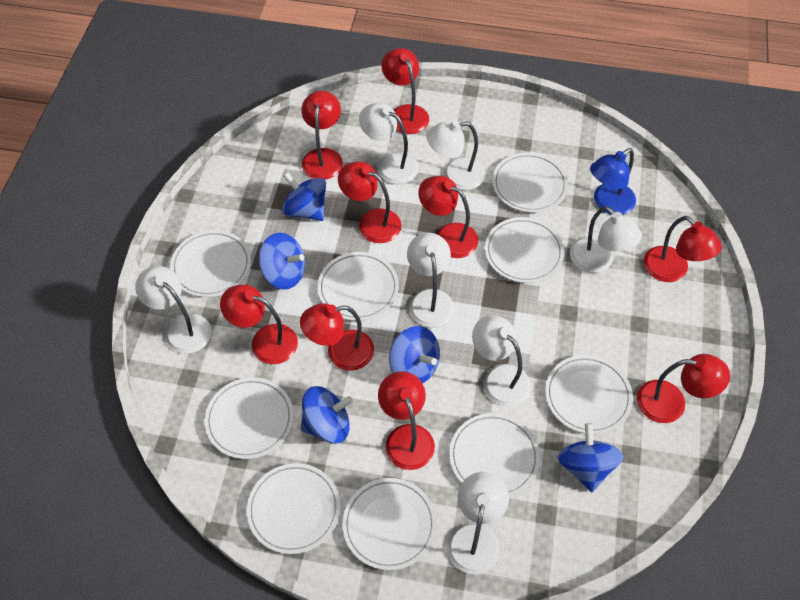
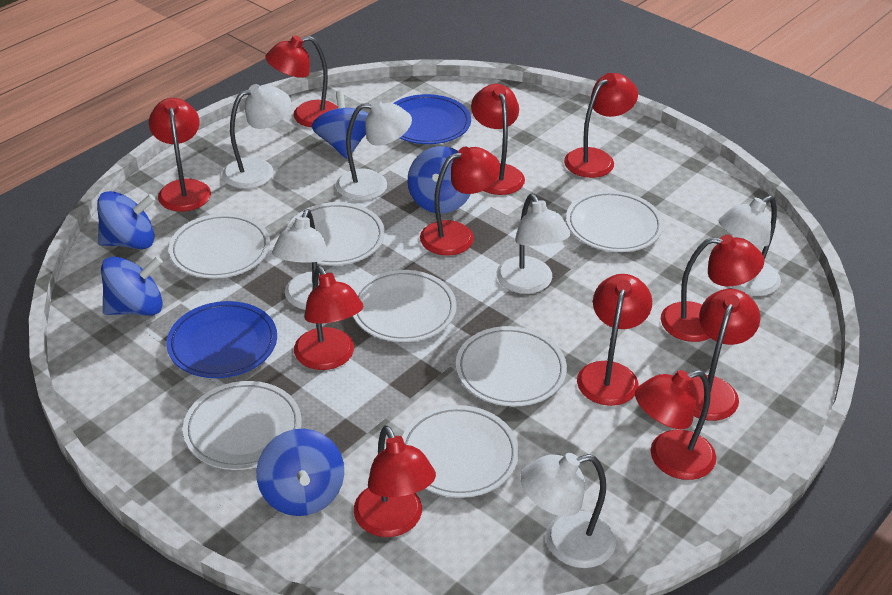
blue lamp: 1 -> 0
blue plate: 0 -> 2
red lamp: 9 -> 11
white lamp: 7 -> 6
white plate: 9 -> 7

